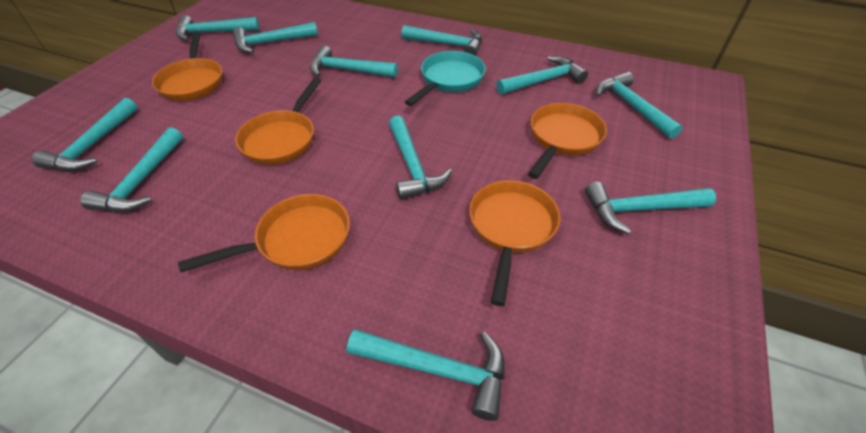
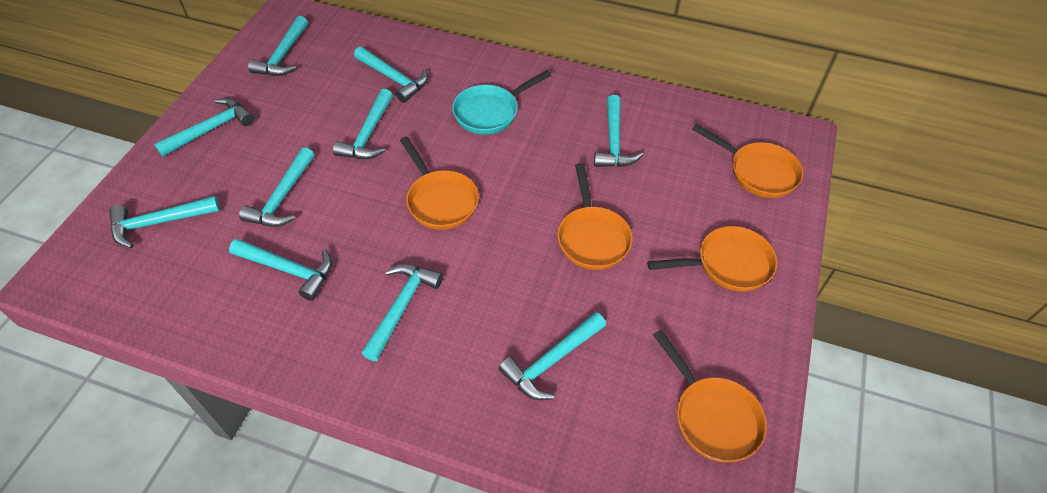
turquoise hammer: 11 -> 10

